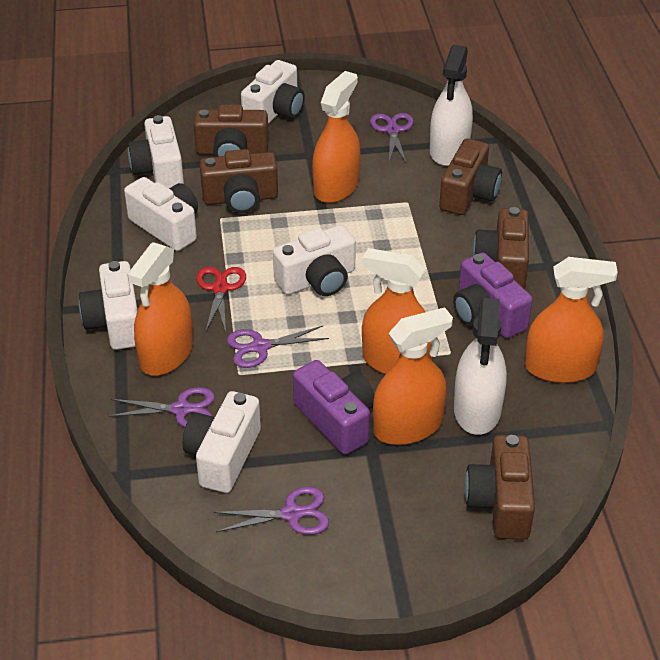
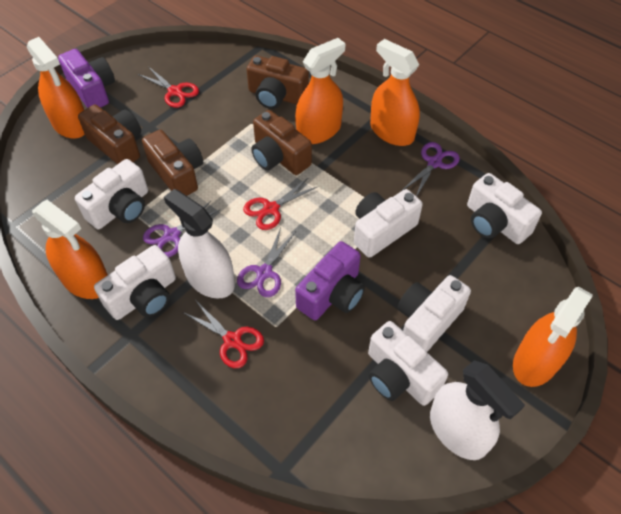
brown camera: 5 -> 4
purple scissors: 4 -> 3
red scissors: 1 -> 3

